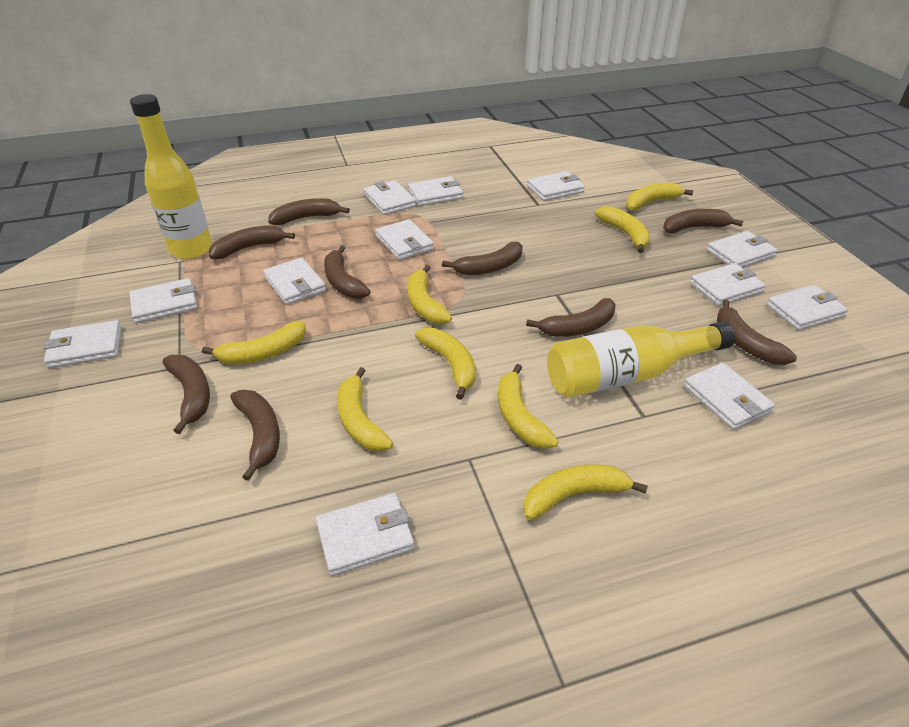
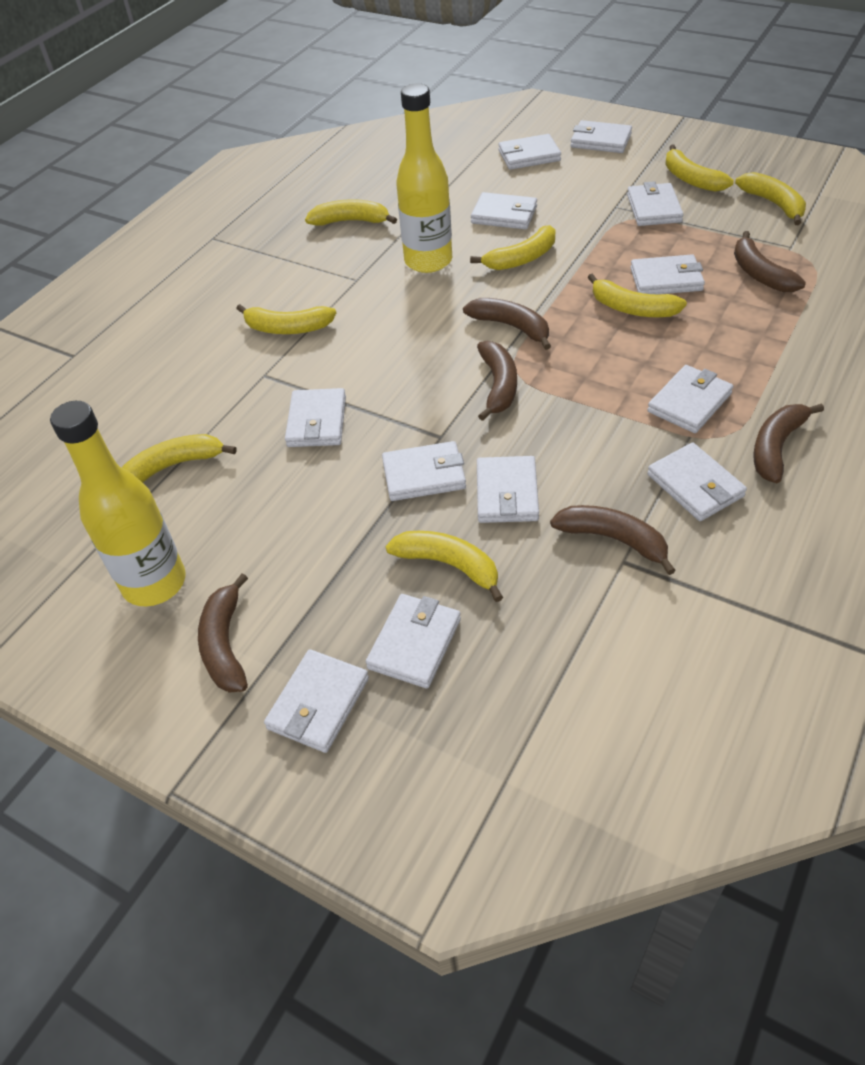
brown banana: 9 -> 6

